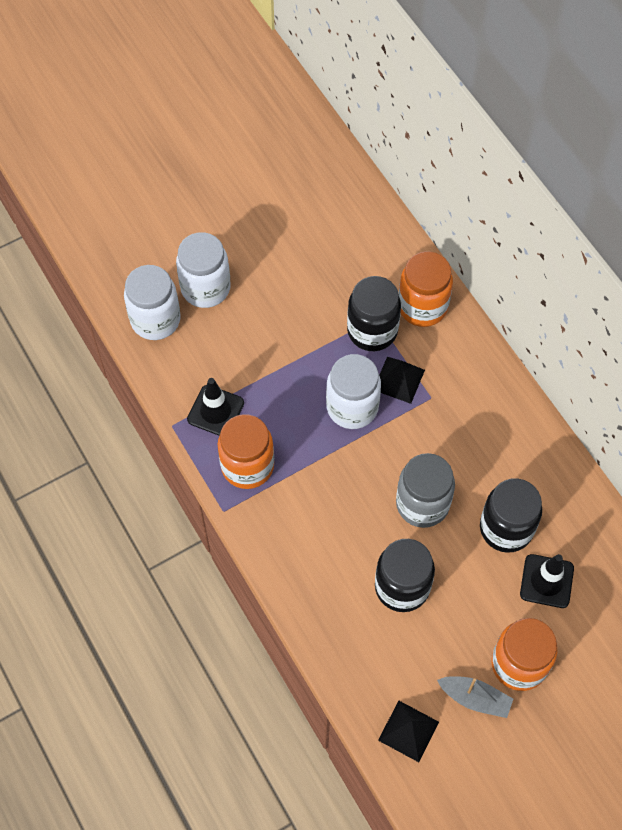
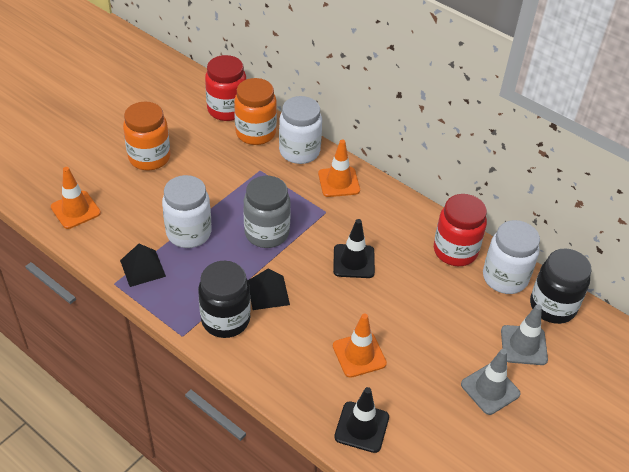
black jar: 3 -> 2
grey boat: 1 -> 0
grey traffic cone: 0 -> 2
orange jar: 3 -> 2
orange traffic cone: 0 -> 3
red jar: 0 -> 2

